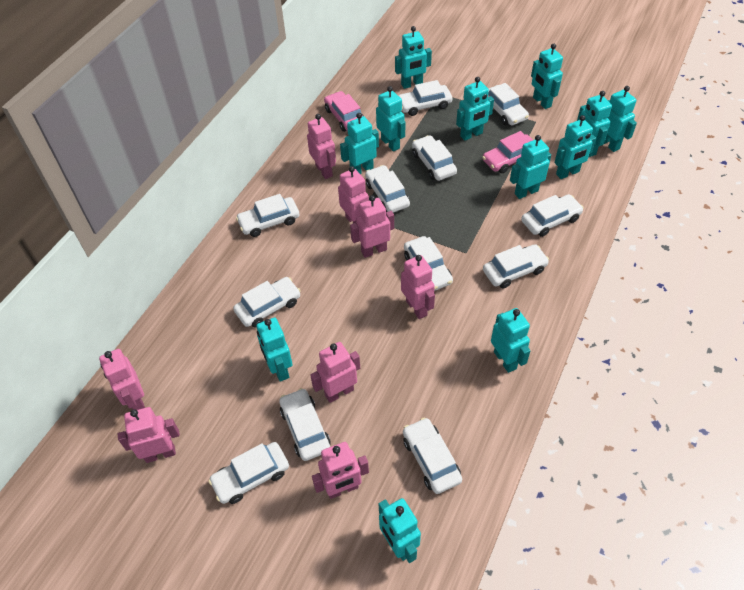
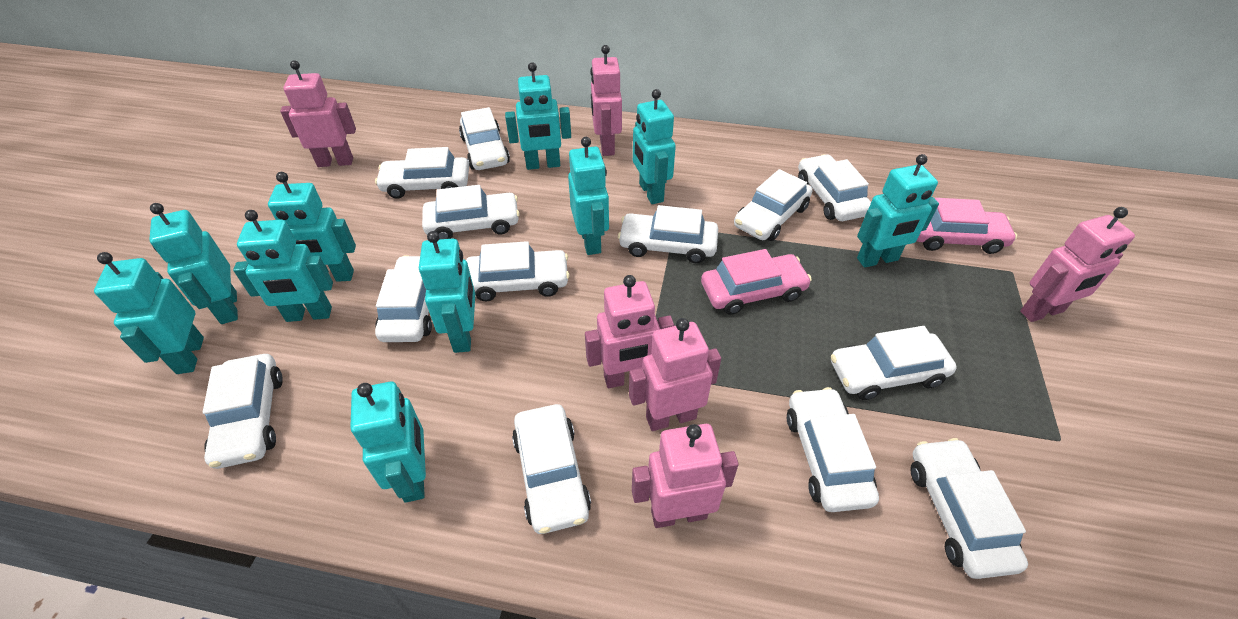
pink robot: 8 -> 6
turquoise robot: 12 -> 10
white car: 12 -> 13

